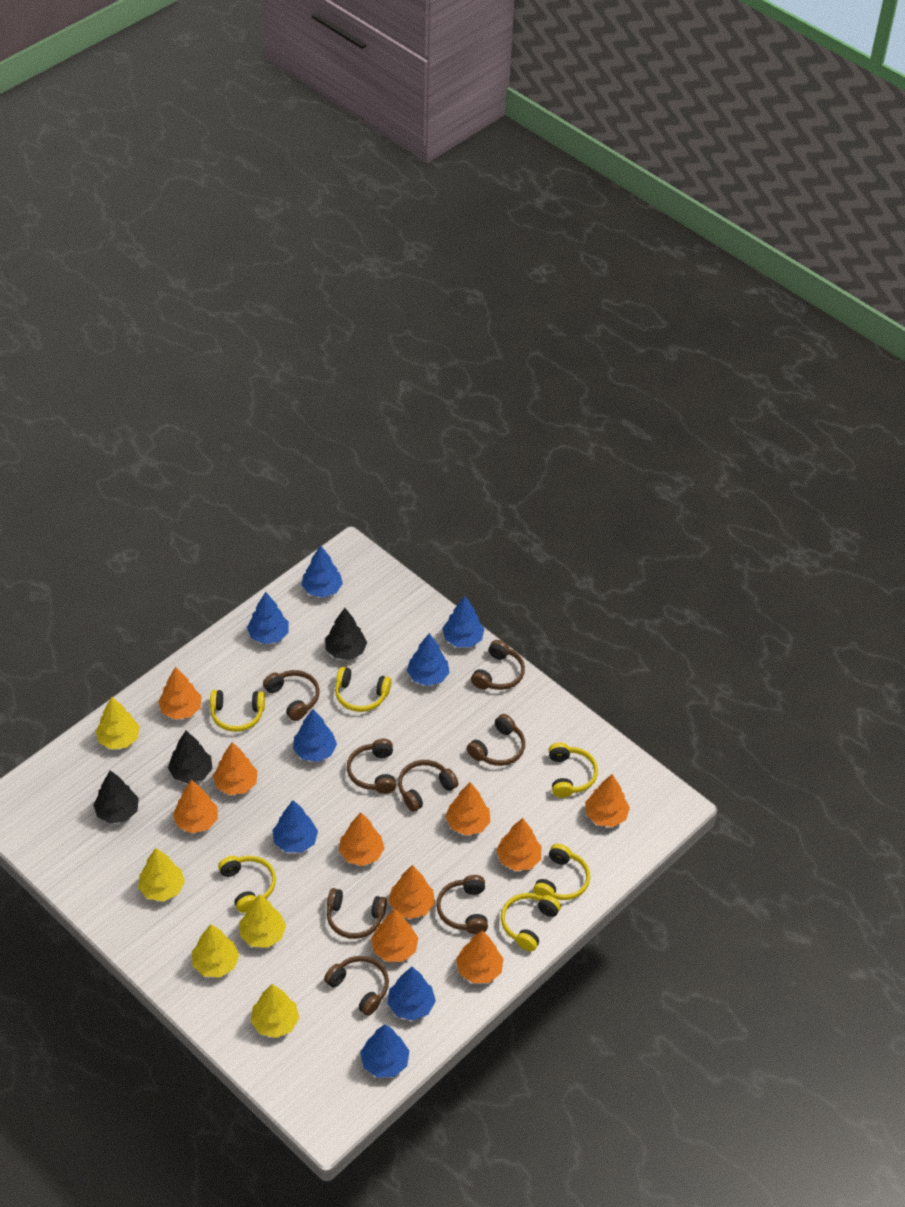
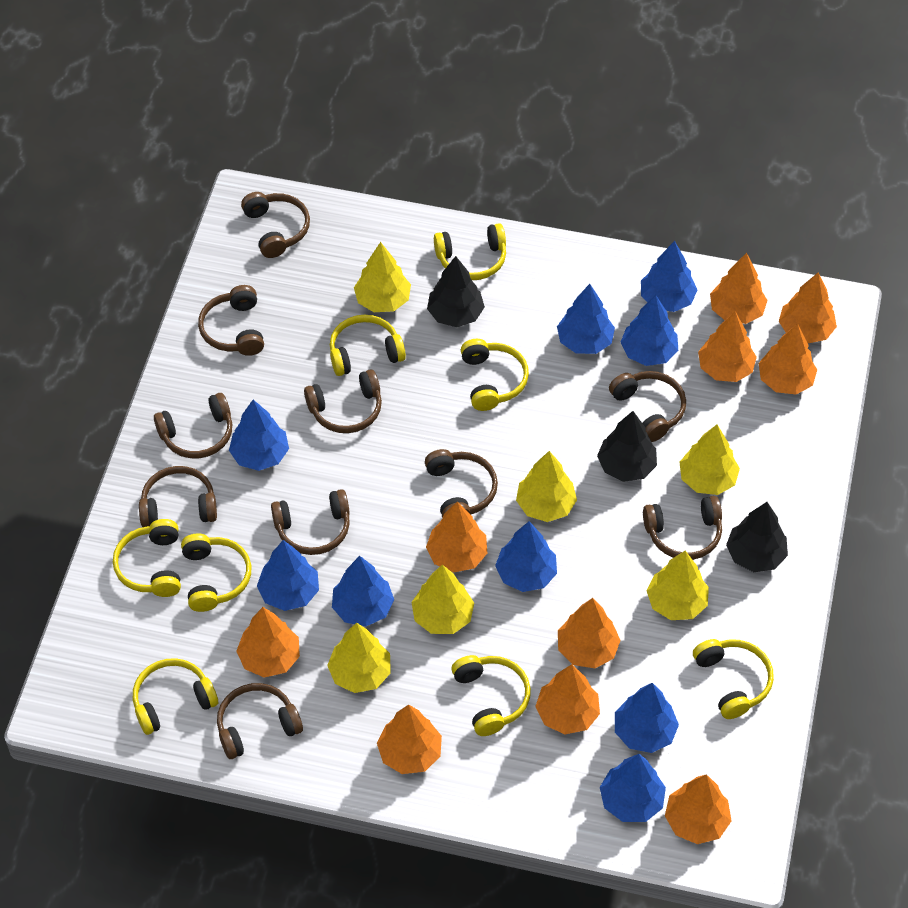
blue tree: 8 -> 9
brown headphones: 8 -> 10
yellow headphones: 6 -> 8
yellow tree: 5 -> 6

